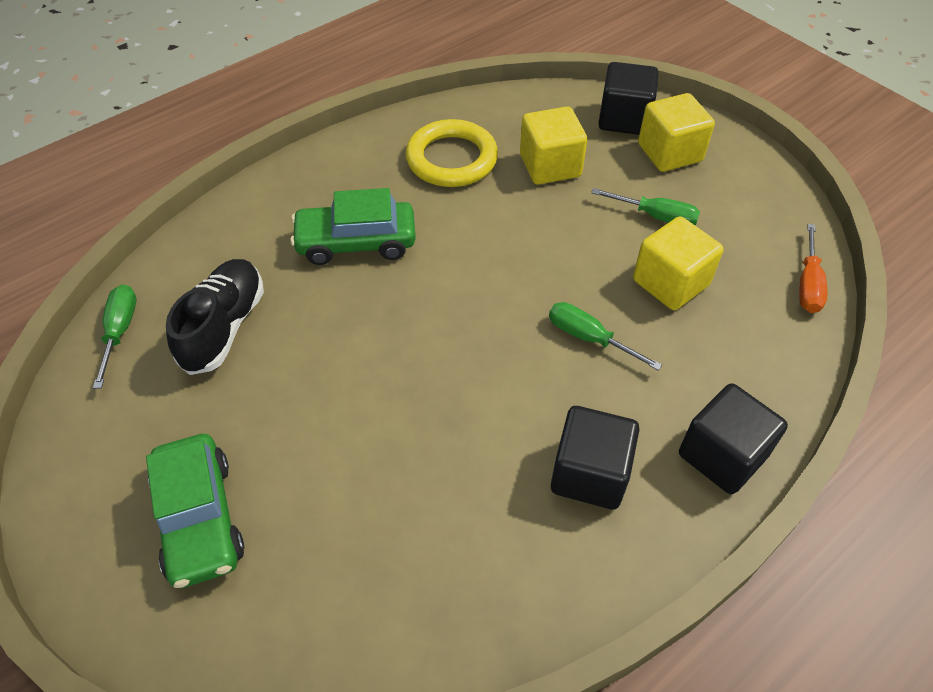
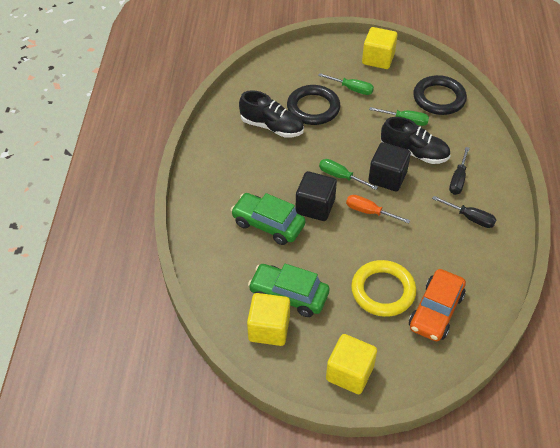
black cube: 3 -> 2
black ring: 0 -> 2
black screwdriver: 0 -> 2
black shoe: 1 -> 2
orange car: 0 -> 1

